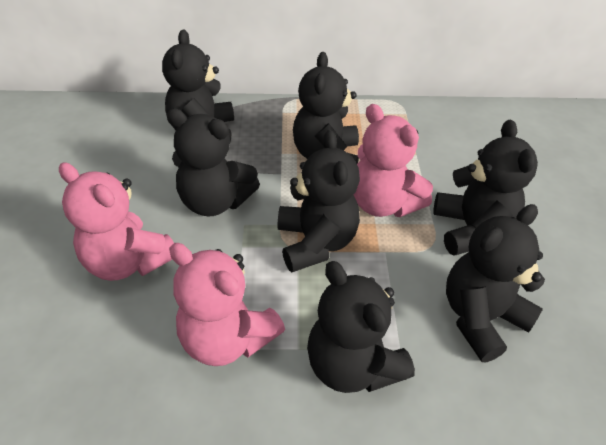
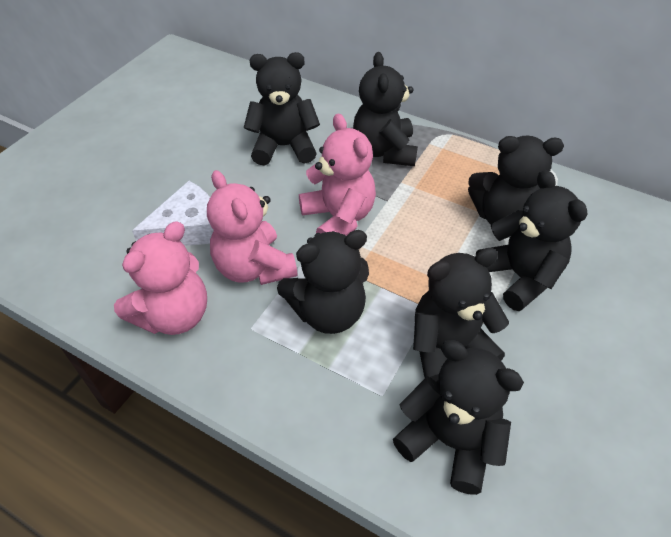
white cheese: 0 -> 1

